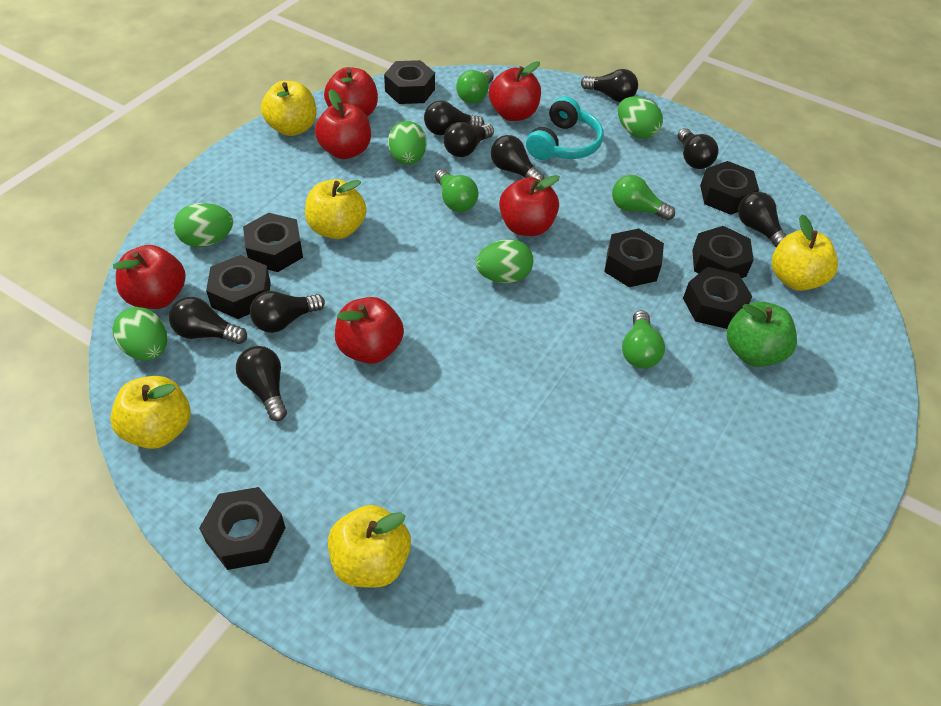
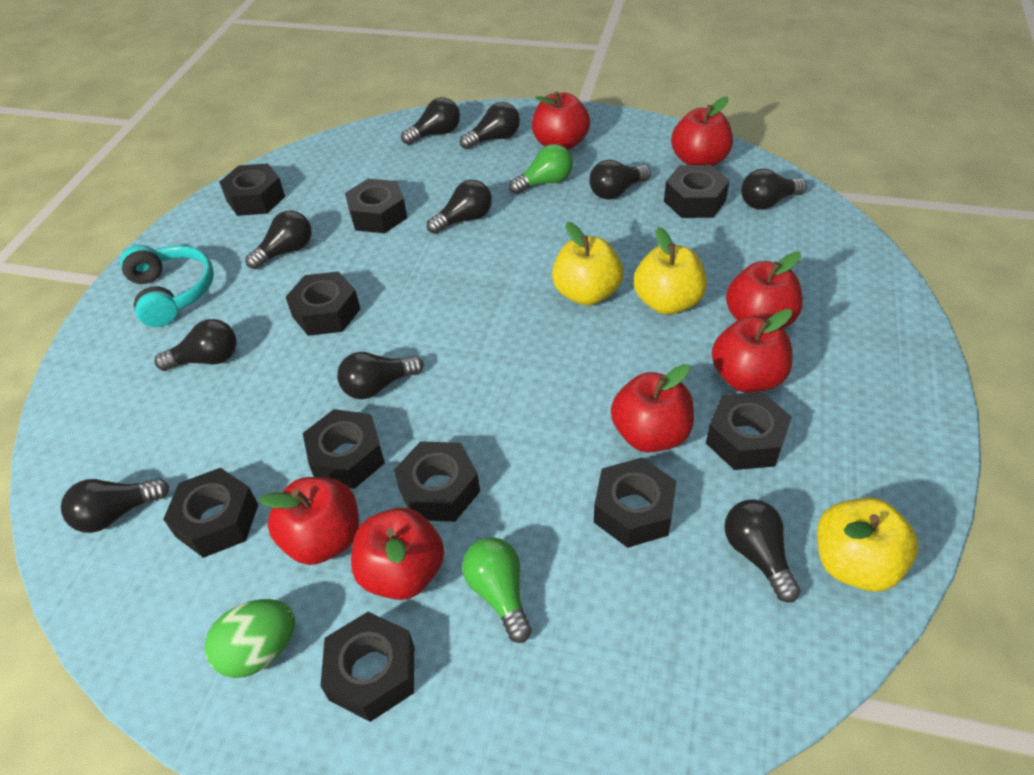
black light bulb: 9 -> 10
black nut: 8 -> 10
green apple: 1 -> 0
green egg: 5 -> 1
green light bulb: 4 -> 2
red apple: 6 -> 7
yellow apple: 5 -> 3

